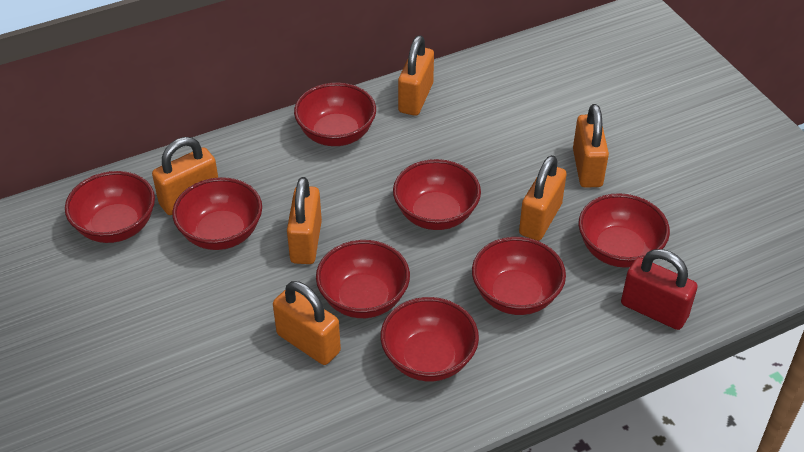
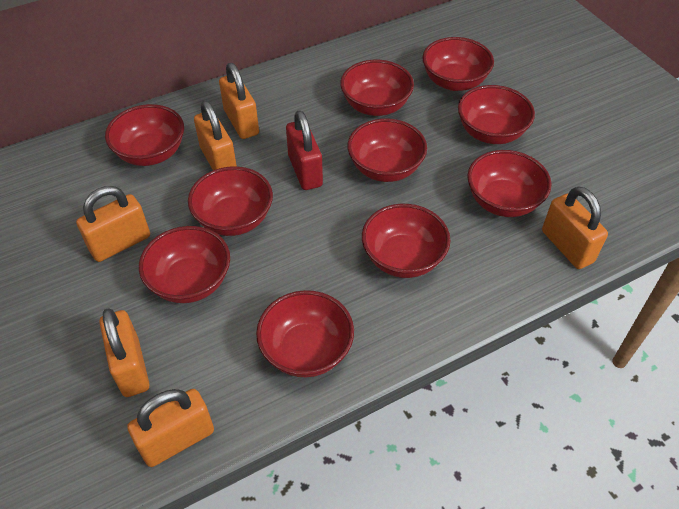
red bowl: 8 -> 10

